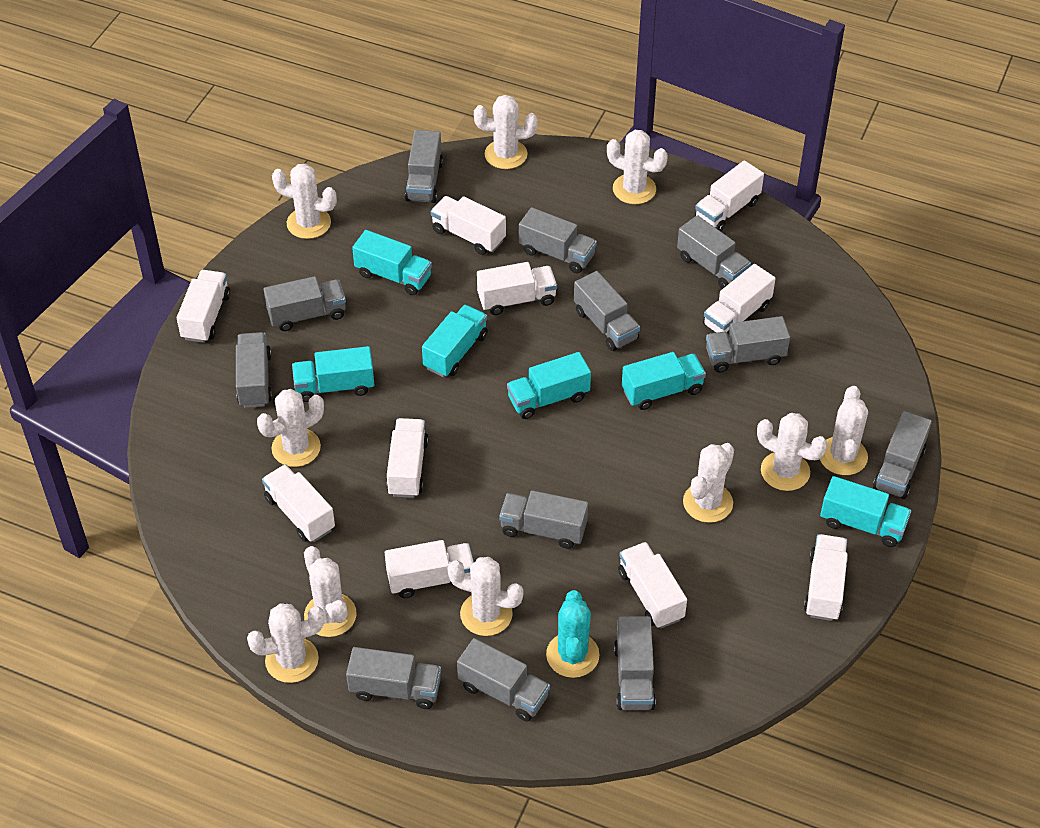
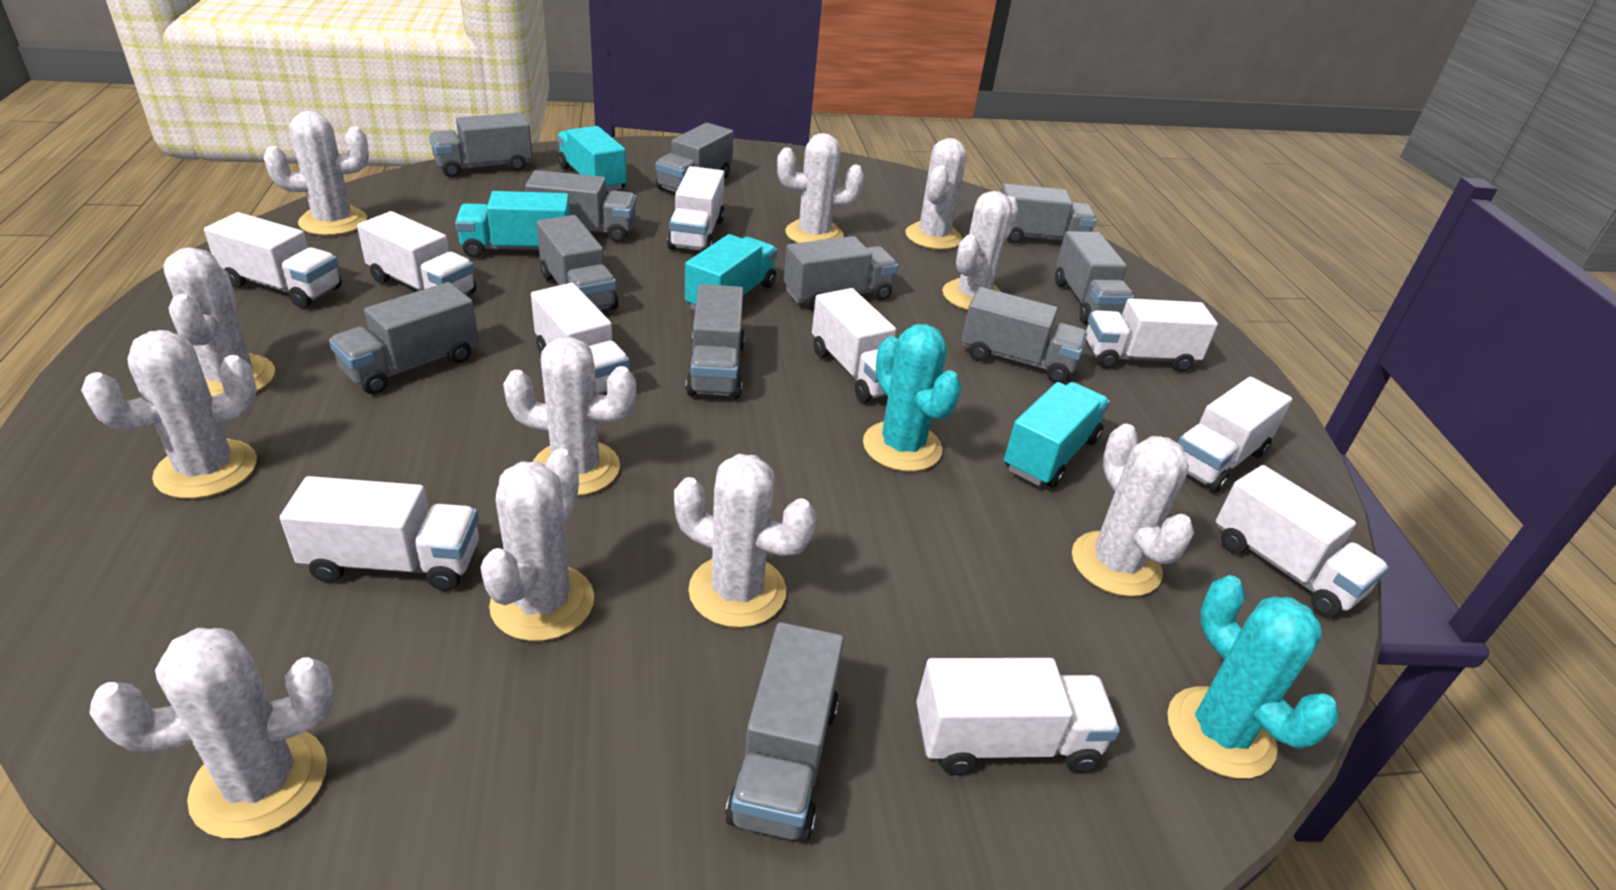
grey truck: 12 -> 11
turquoise cactus: 1 -> 2
turquoise truck: 6 -> 4
white cactus: 10 -> 11

